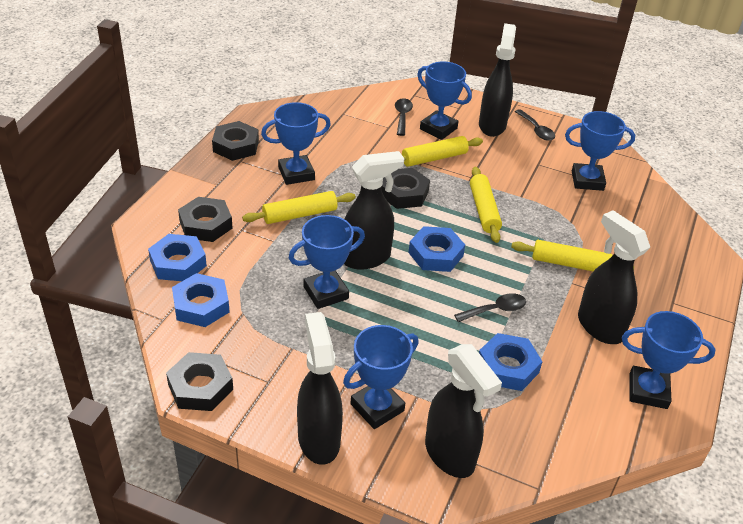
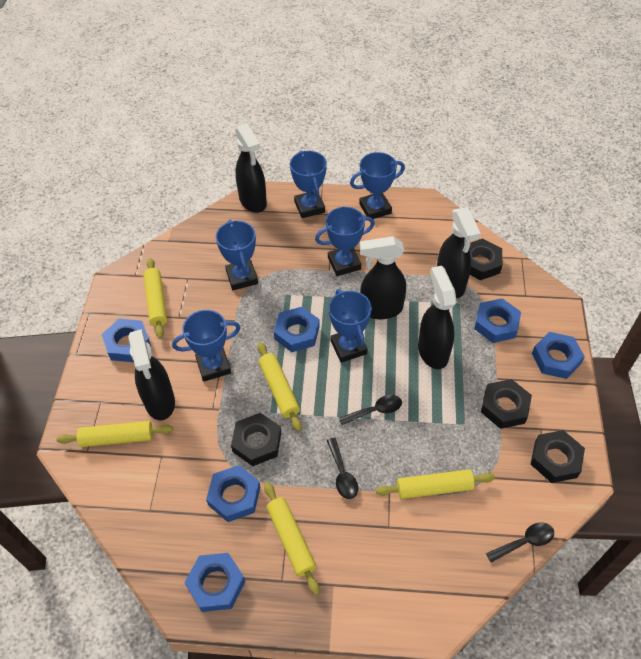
blue nut: 4 -> 6
yellow rolling pin: 4 -> 5

